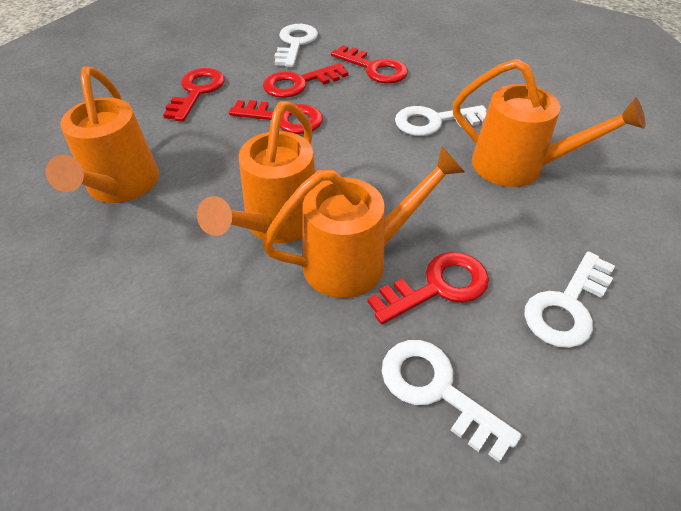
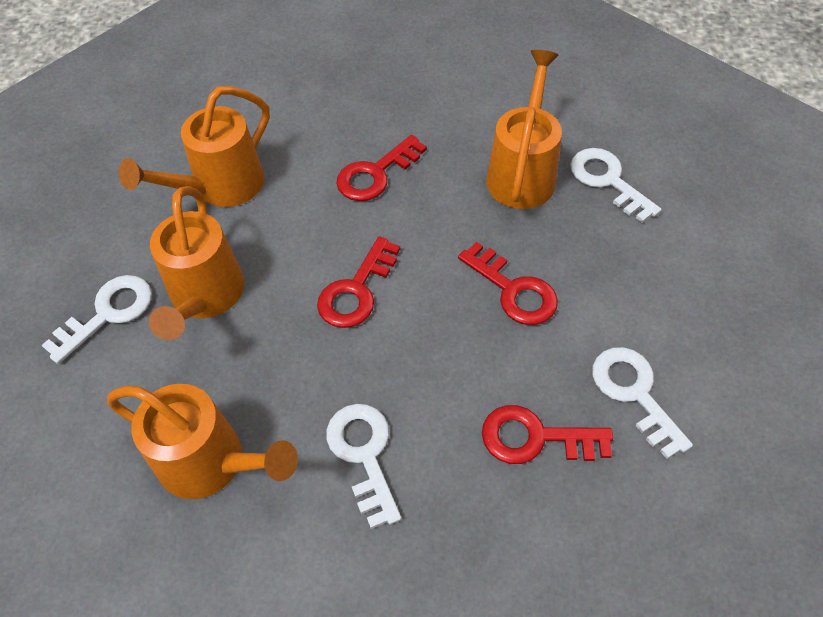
red key: 5 -> 4

